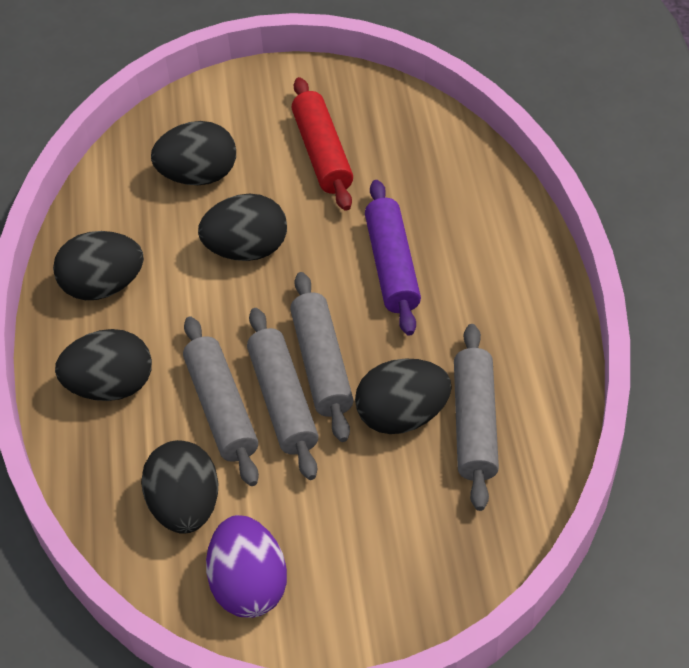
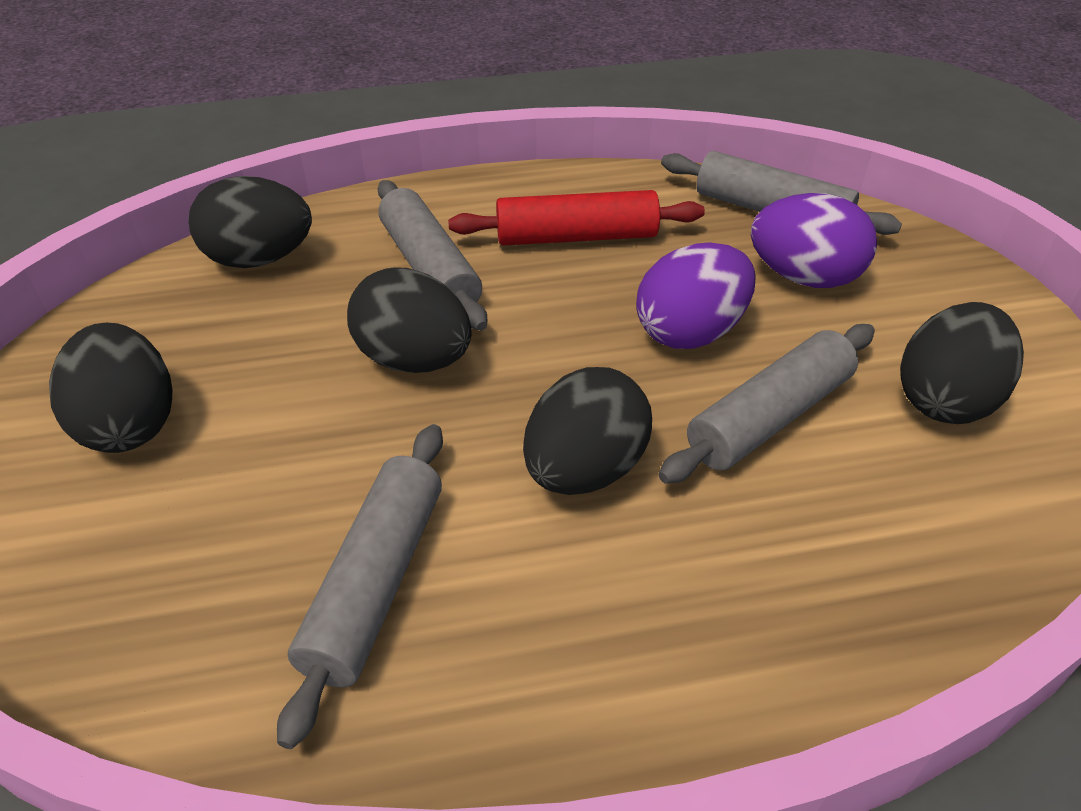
black egg: 6 -> 5
purple egg: 1 -> 2
purple rolling pin: 1 -> 0

